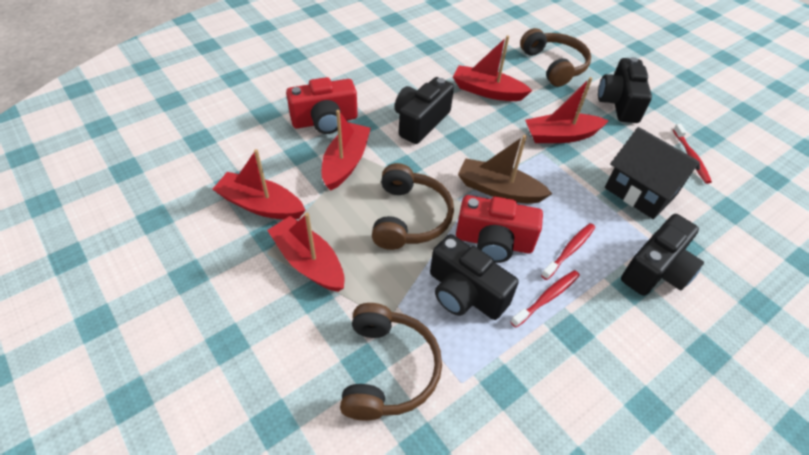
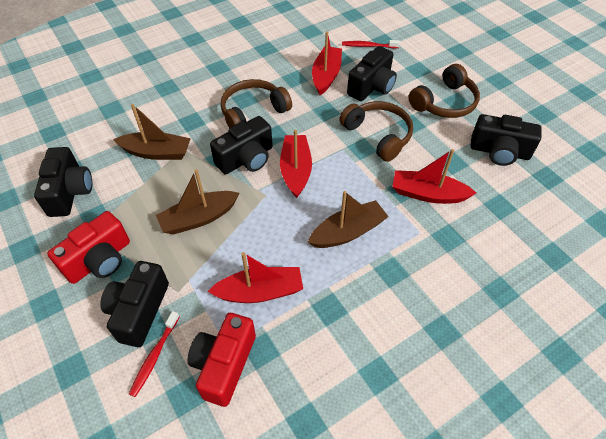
black camera: 4 -> 5
black house: 1 -> 0
brown boat: 1 -> 3
red boat: 5 -> 4
red toothbrush: 3 -> 2

